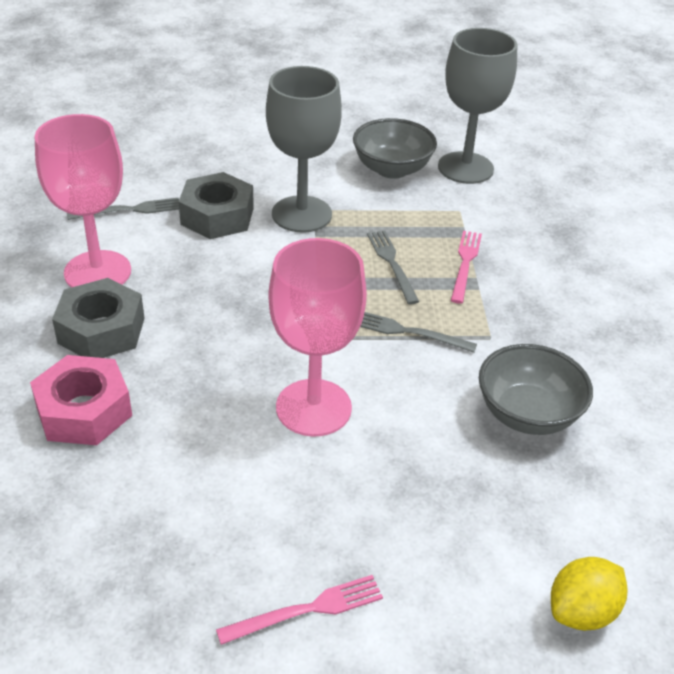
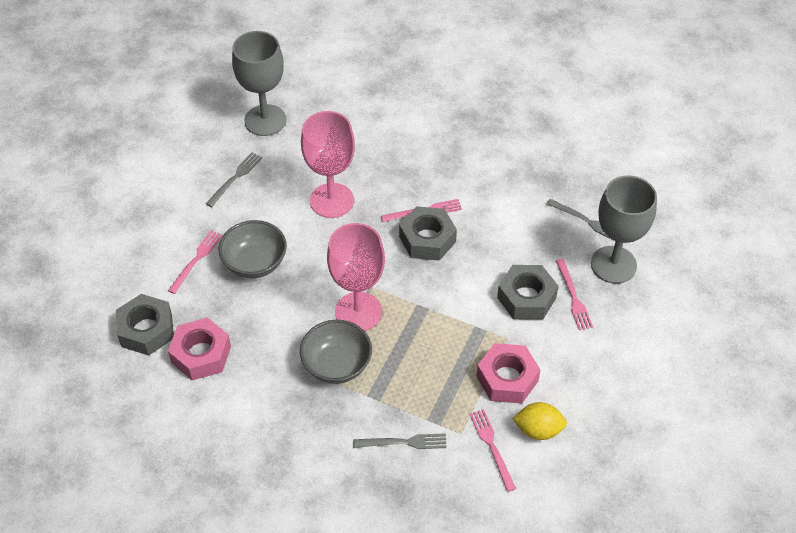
grey nut: 2 -> 3
pink fork: 2 -> 4
pink nut: 1 -> 2

